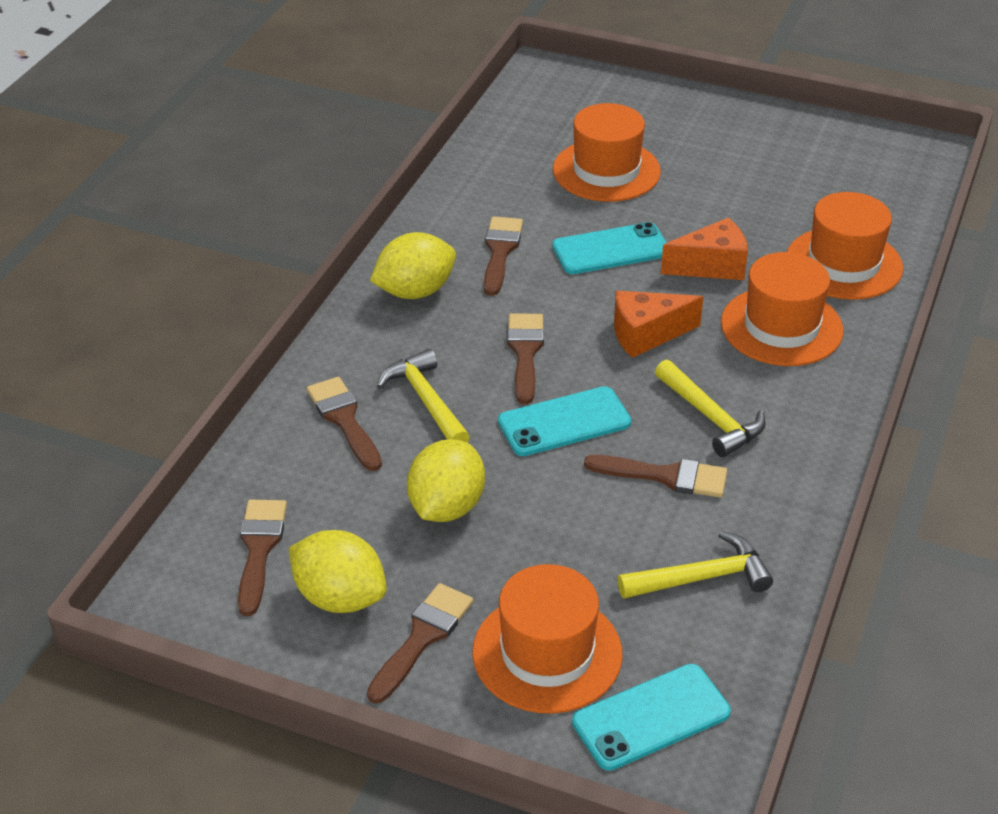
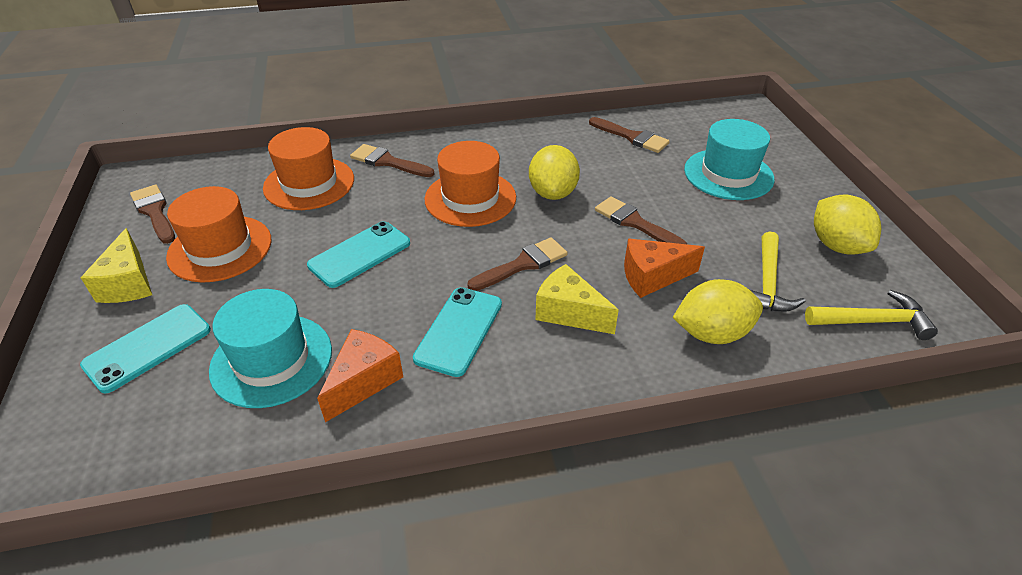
brown brush: 6 -> 5
orange hat: 4 -> 3
turquoise hat: 0 -> 2
yellow cheese: 0 -> 2
yellow hammer: 3 -> 2

